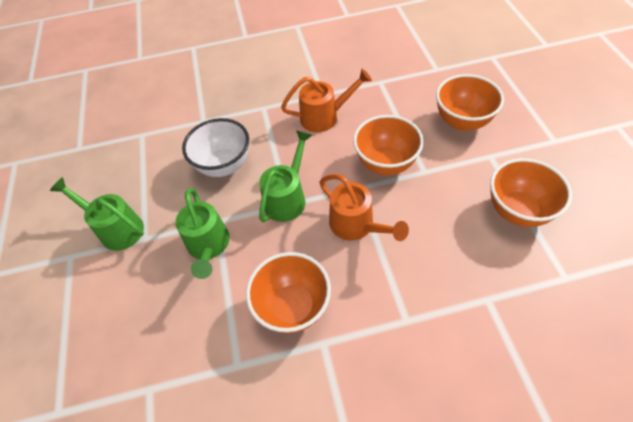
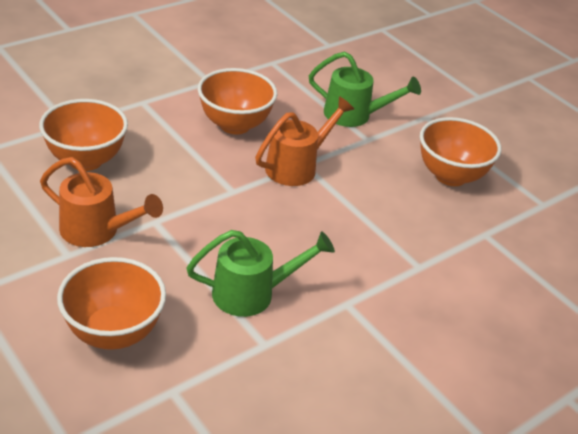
green watering can: 3 -> 2
white bowl: 1 -> 0

